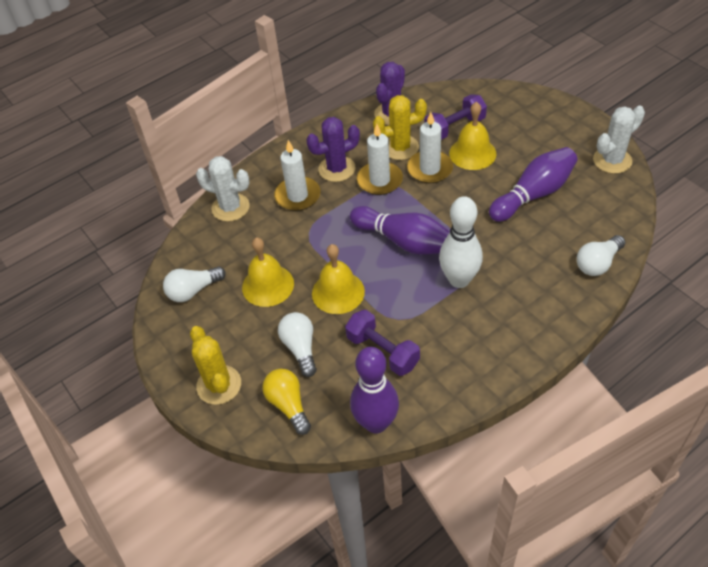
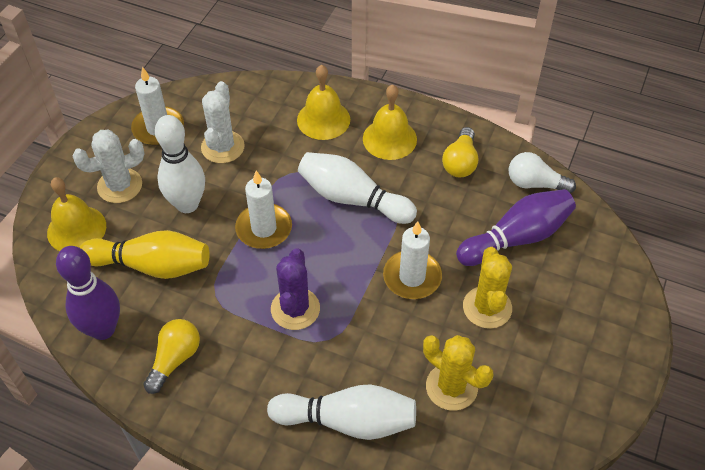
purple bowling pin: 3 -> 2
purple cactus: 2 -> 1
purple dumbbell: 2 -> 0
white bowling pin: 1 -> 3
white light bulb: 3 -> 1
yellow bowling pin: 0 -> 1
yellow light bulb: 1 -> 2

